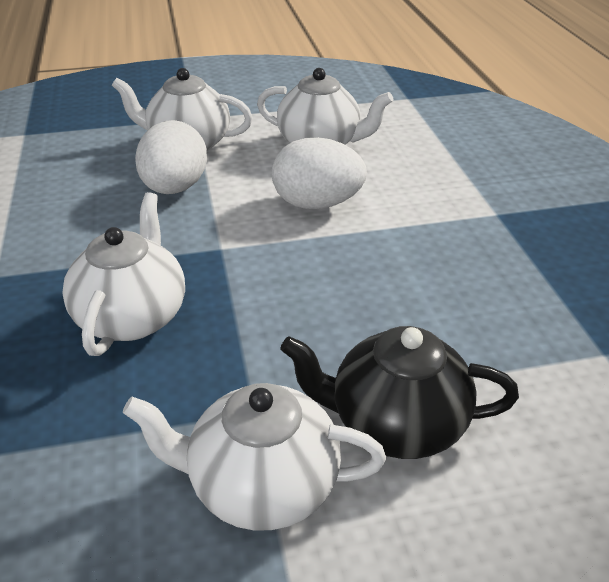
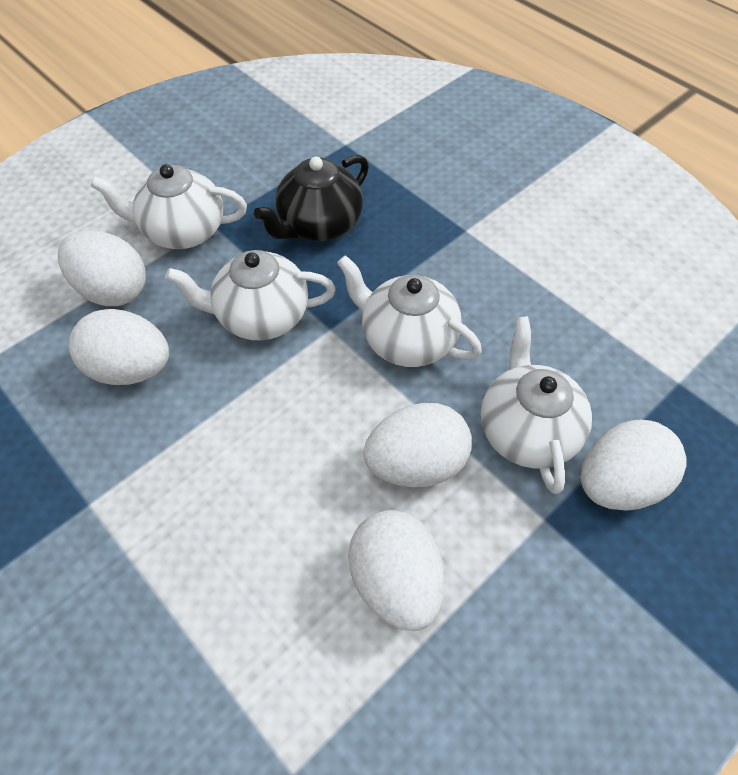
white egg: 2 -> 5

